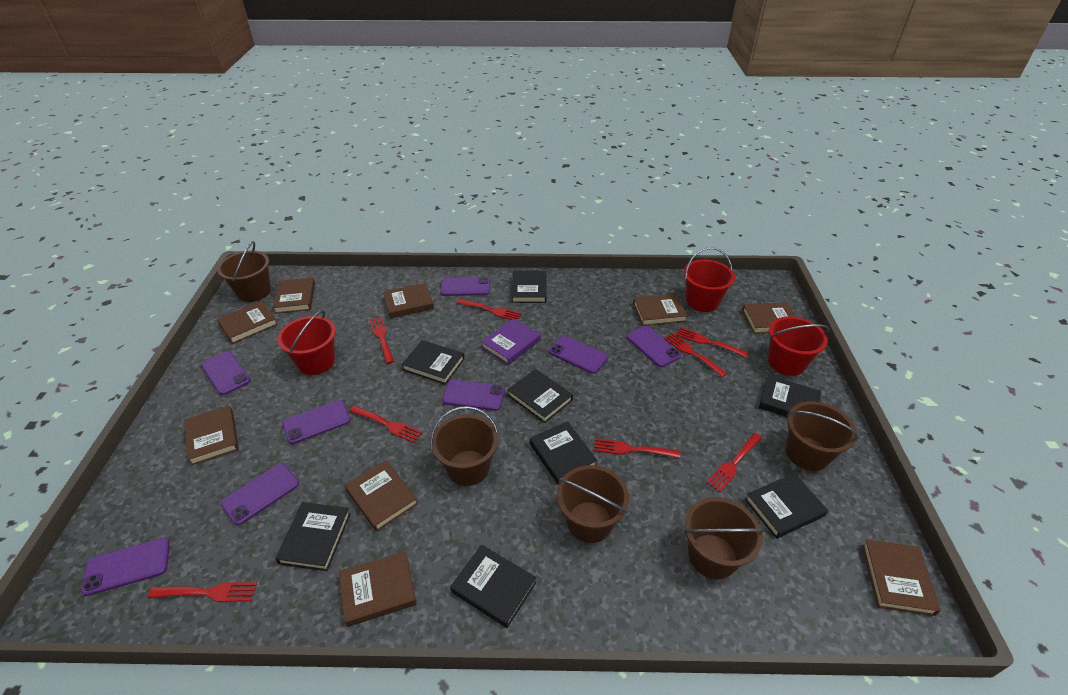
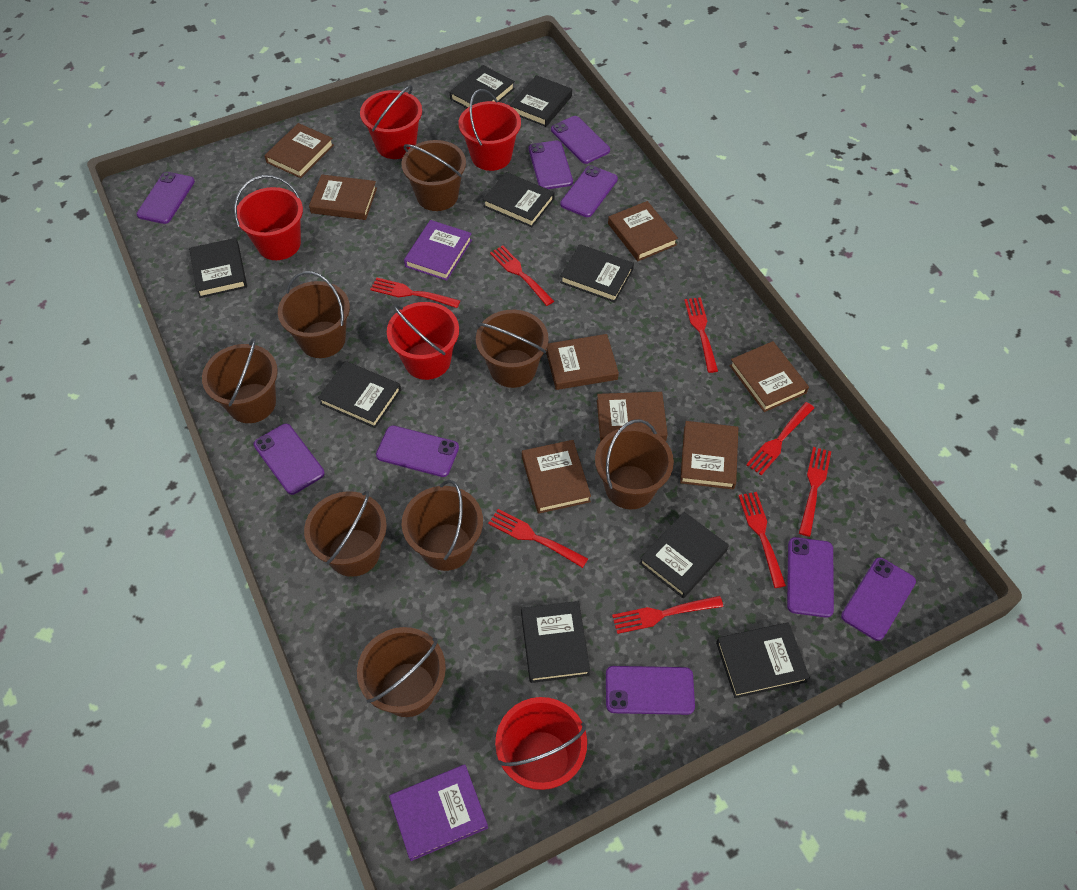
black book: 8 -> 9
brown book: 9 -> 8
brown bucket: 5 -> 8
purple book: 1 -> 2
purple phone: 8 -> 9
red bucket: 3 -> 5

